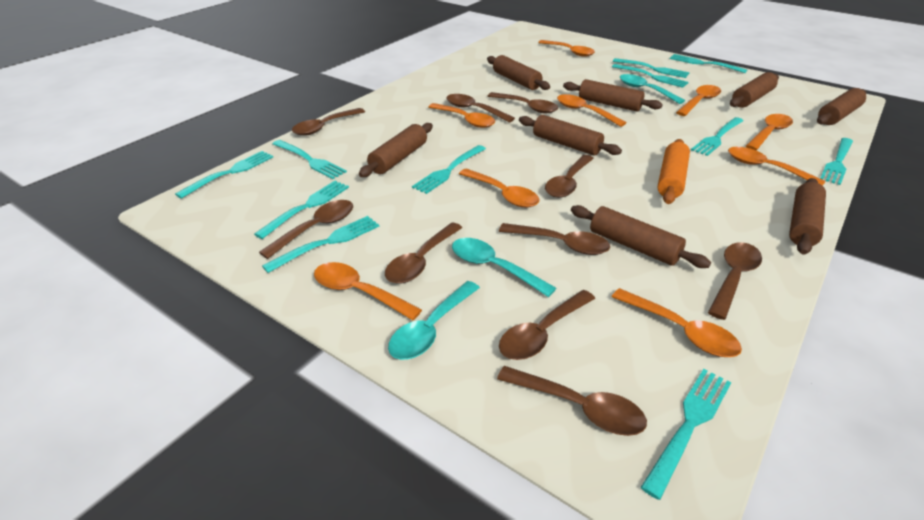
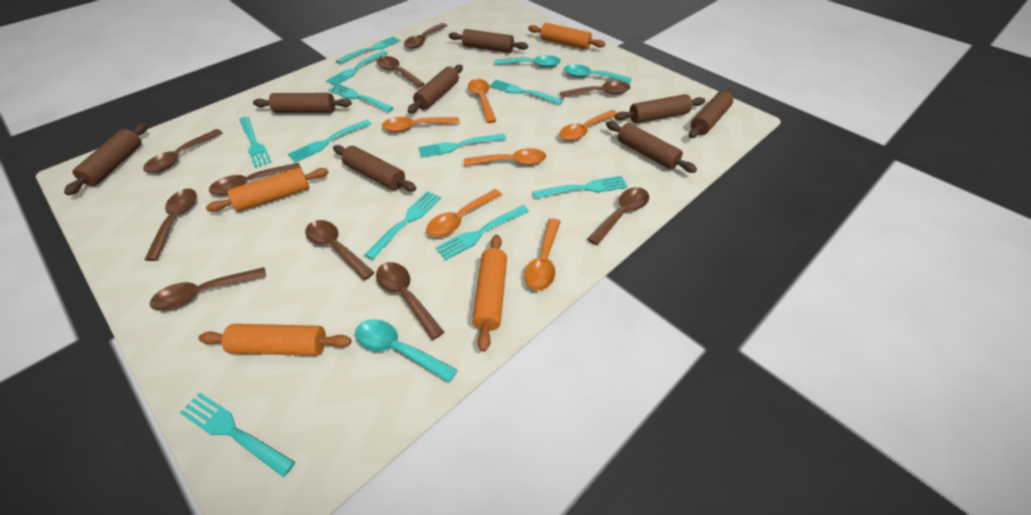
orange rolling pin: 1 -> 4
orange spoon: 9 -> 6

